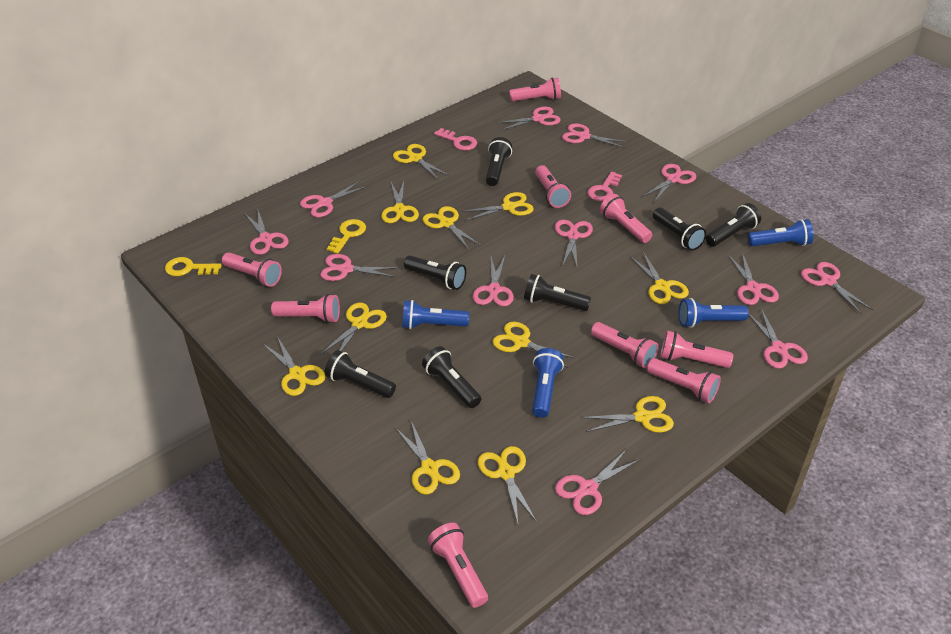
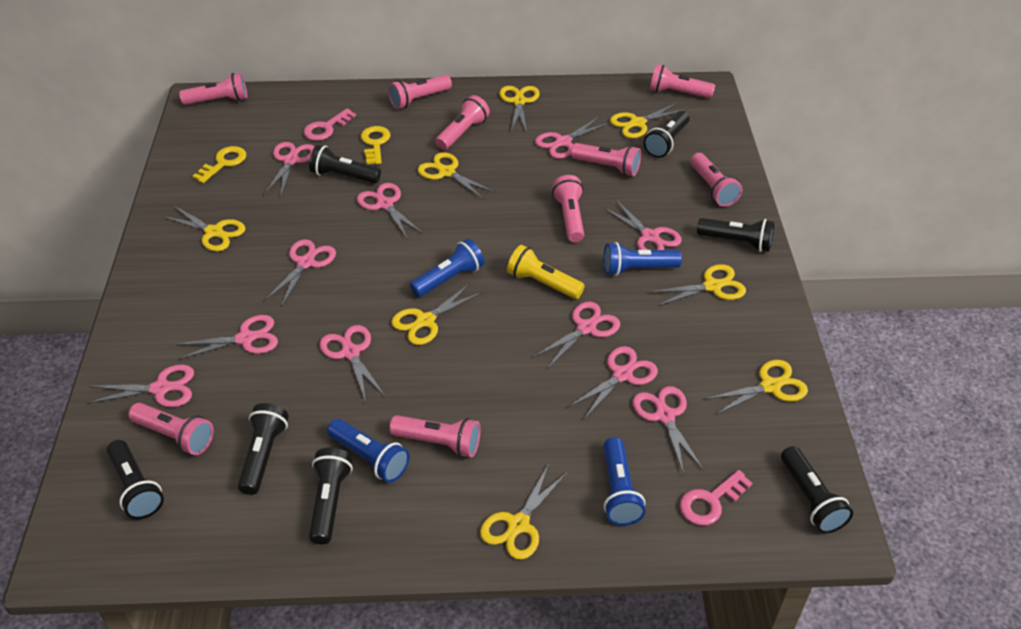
pink scissors: 12 -> 11
yellow flashlight: 0 -> 1
yellow scissors: 11 -> 8

